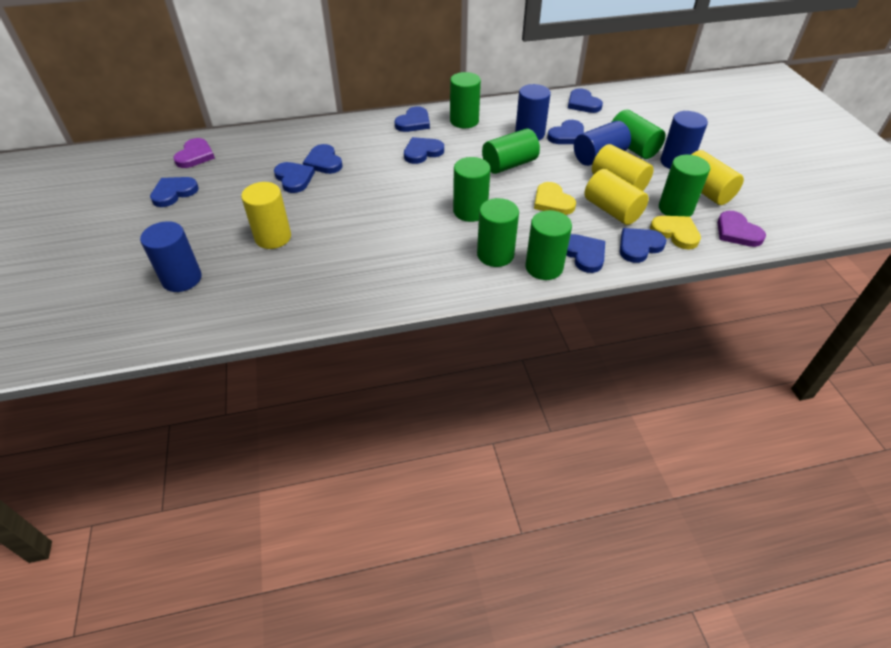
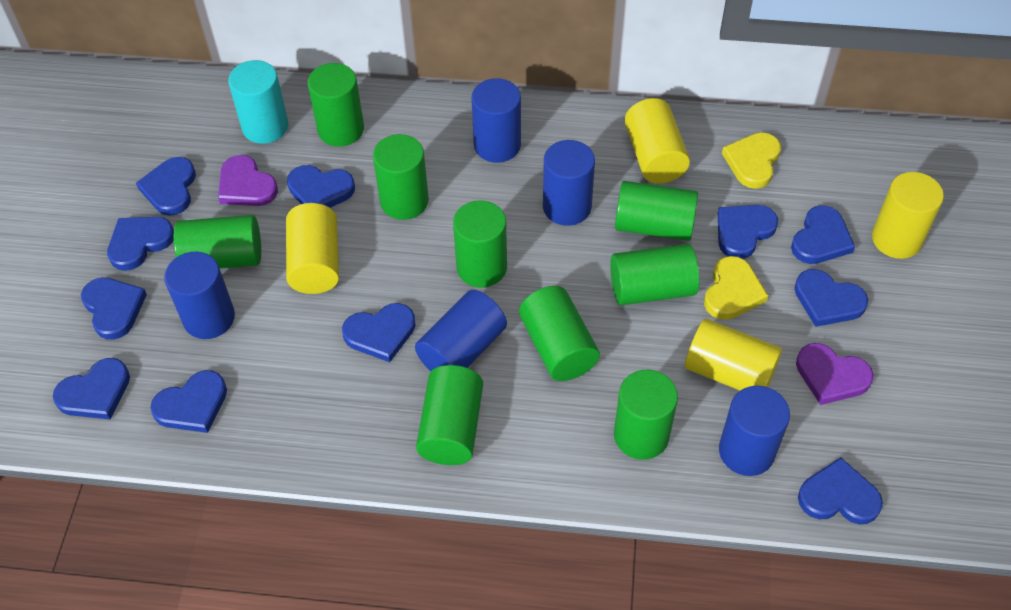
blue cylinder: 4 -> 5
blue heart: 9 -> 11
green cylinder: 7 -> 9
turquoise cylinder: 0 -> 1

